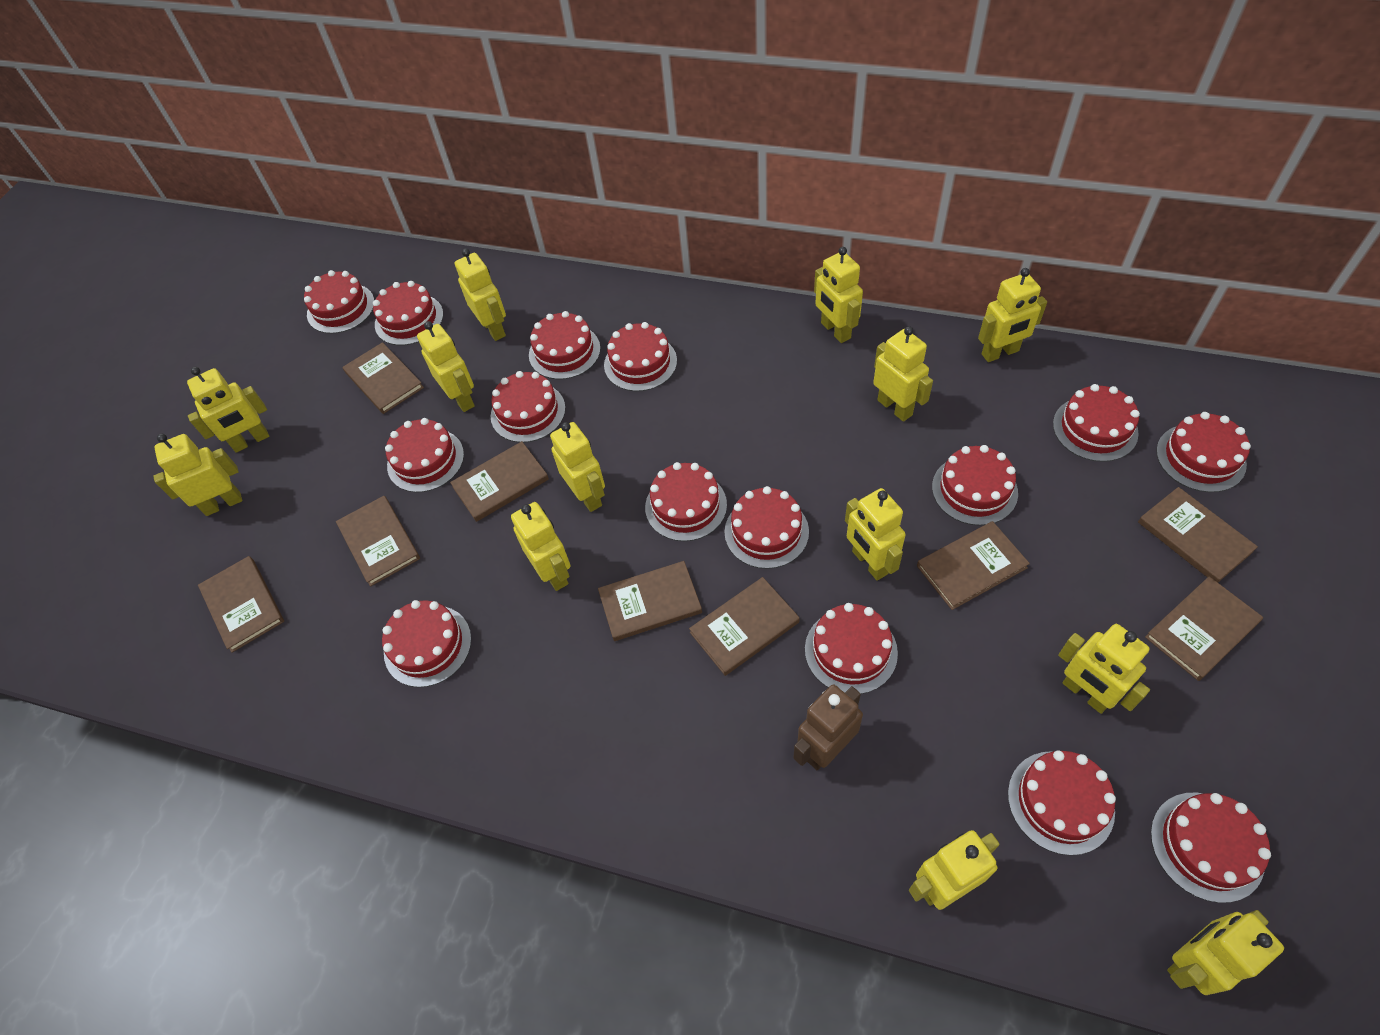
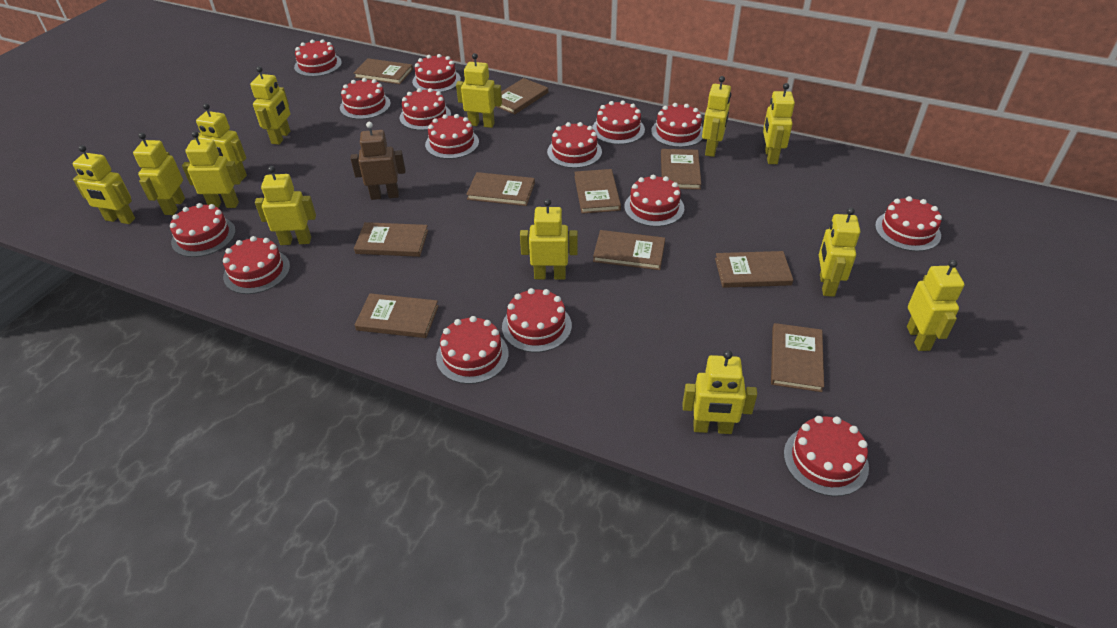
brown book: 9 -> 10

